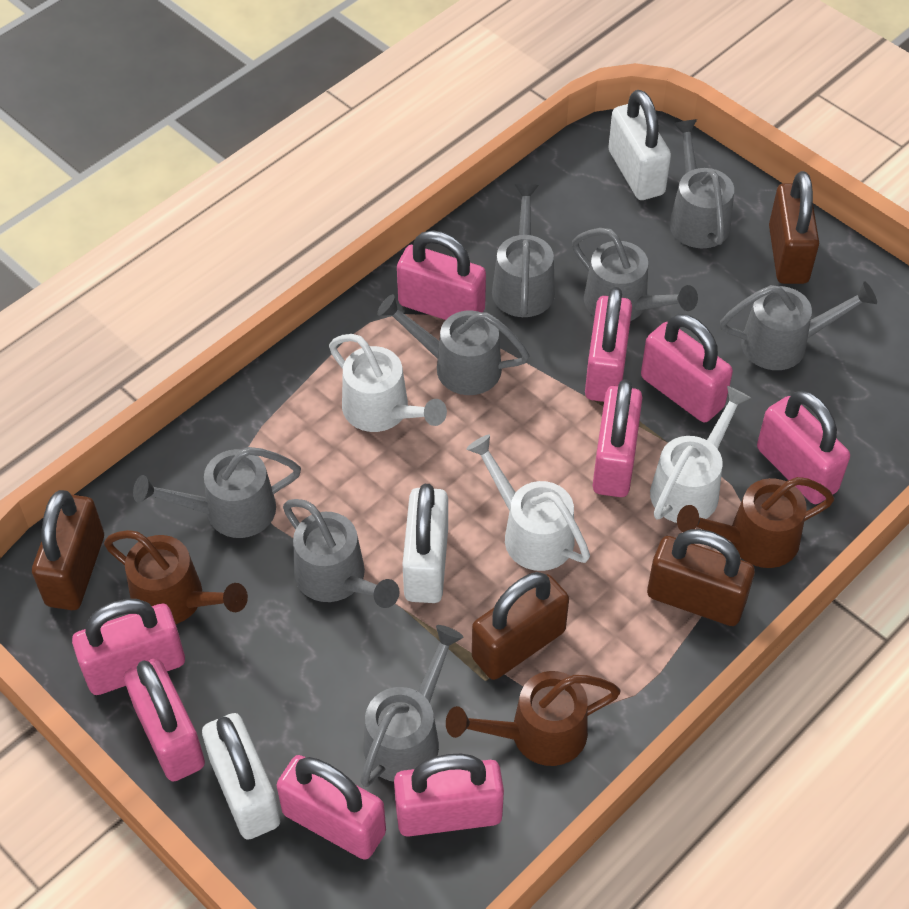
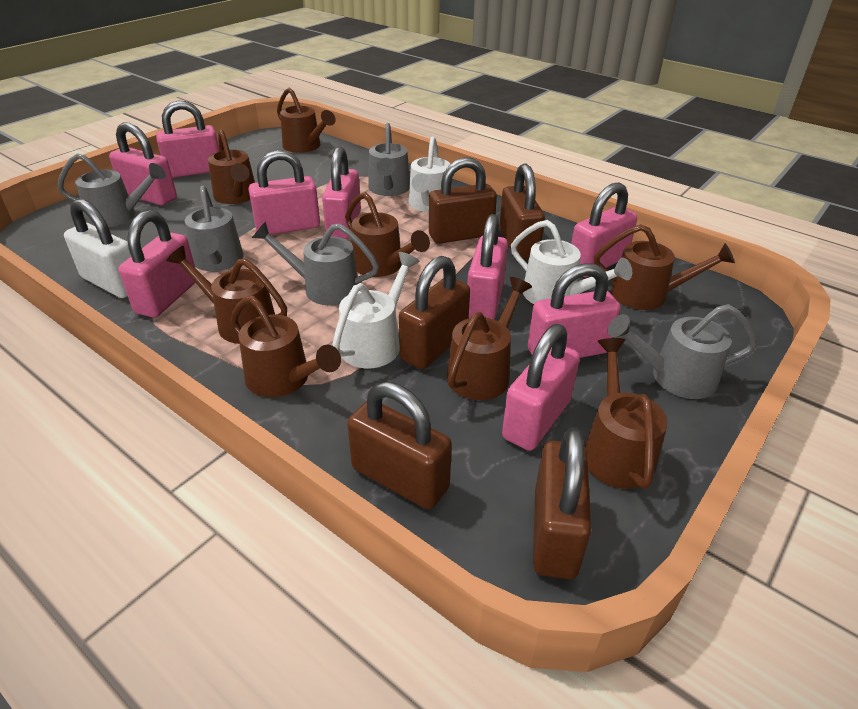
brown padlock: 4 -> 5
brown watering can: 3 -> 8
grey watering can: 8 -> 5
white padlock: 3 -> 1

